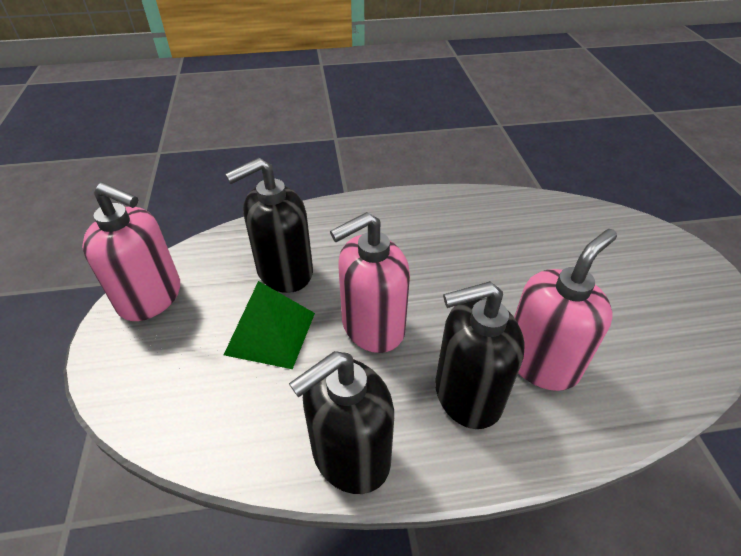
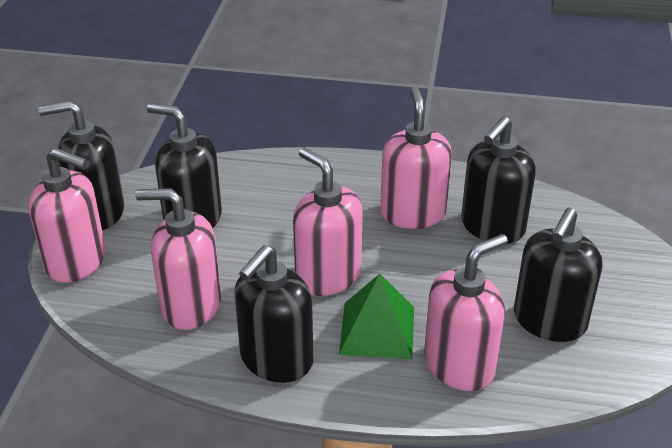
black soap dispenser: 3 -> 5
pink soap dispenser: 3 -> 5

